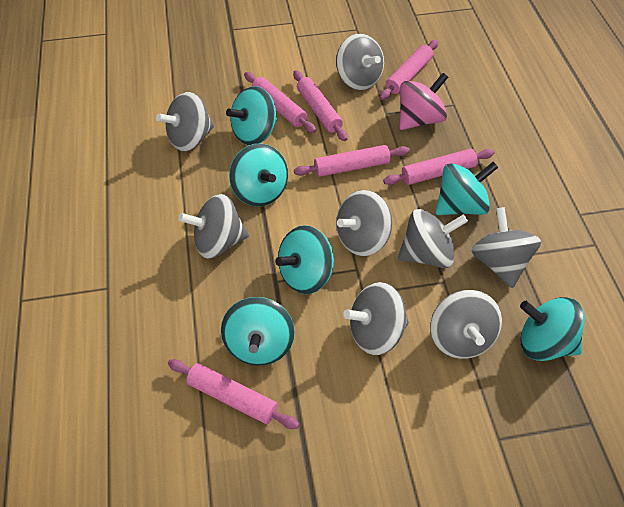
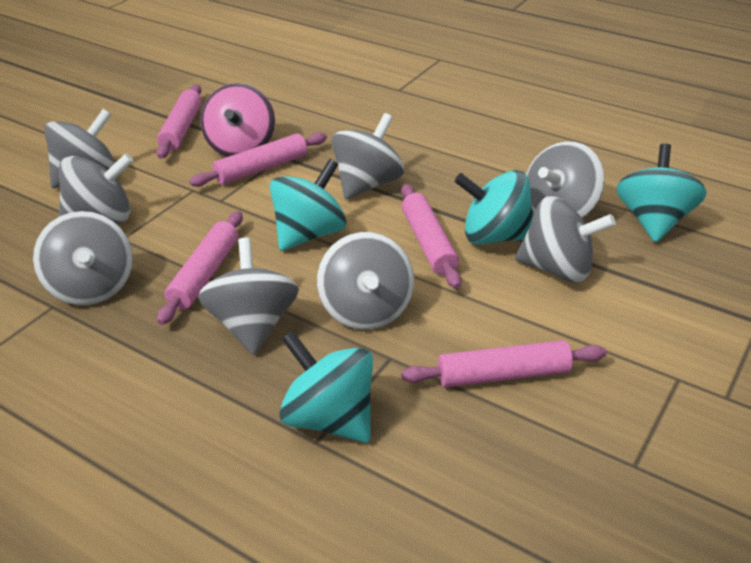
pink rolling pin: 6 -> 5
turquoise spinning top: 6 -> 4

